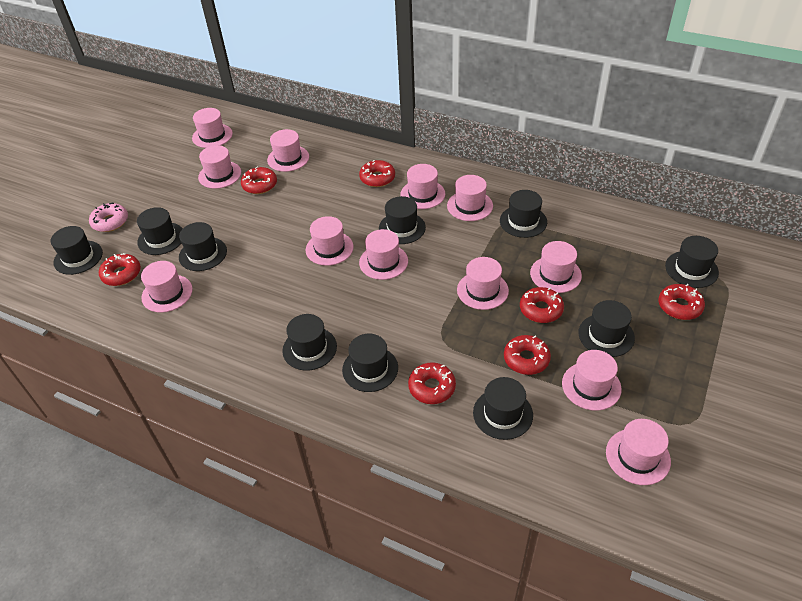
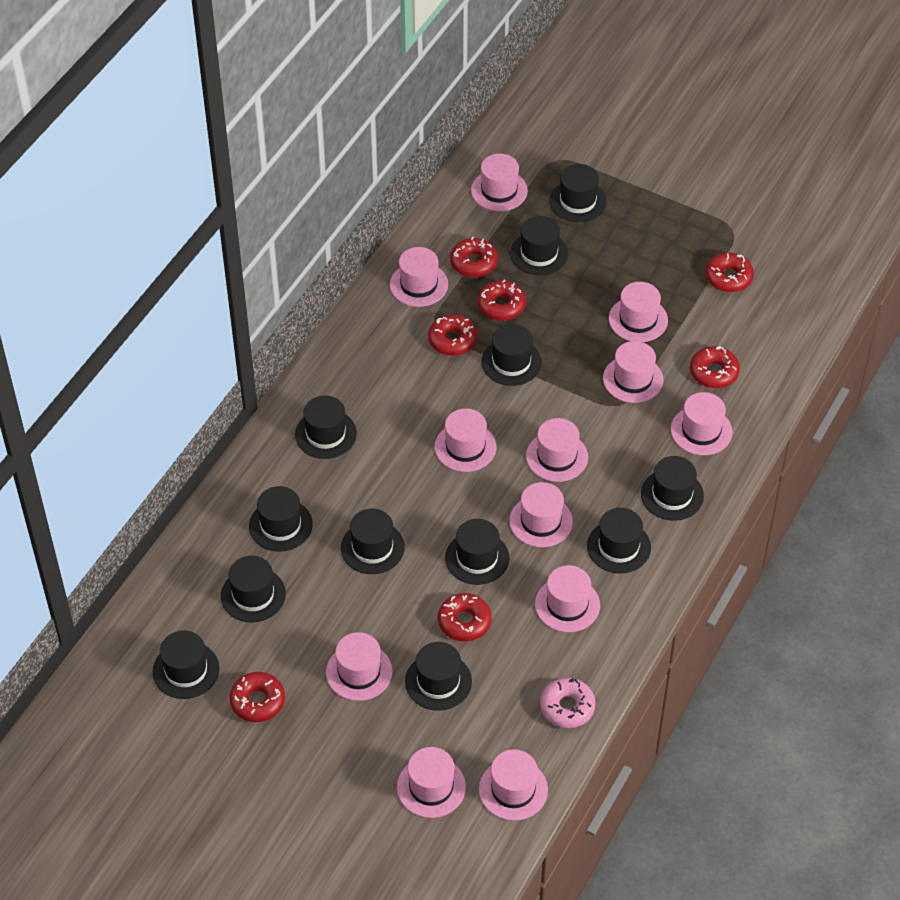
black hat: 10 -> 12

